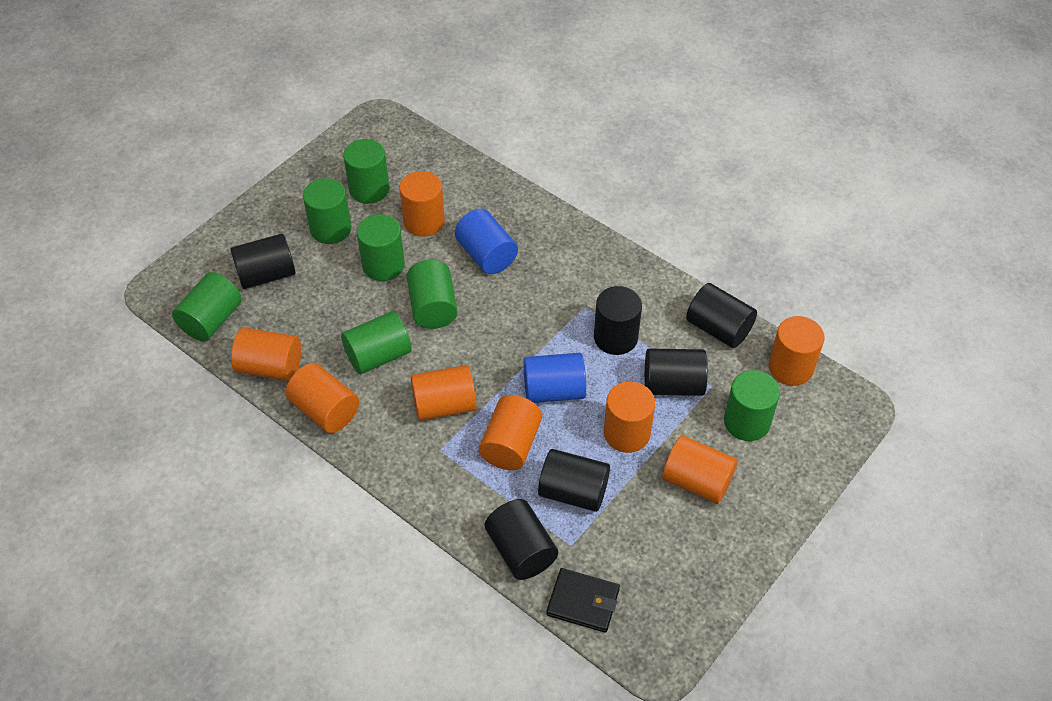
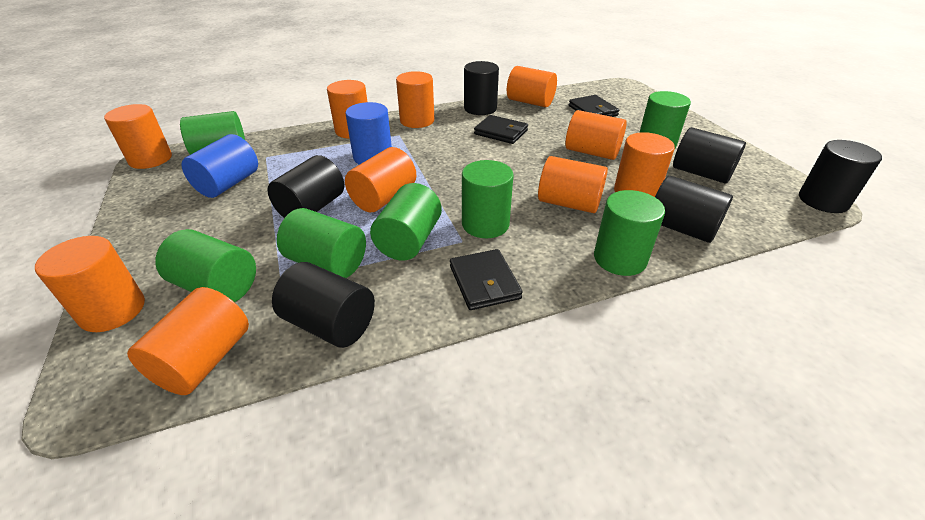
black wallet: 1 -> 3
orange cylinder: 8 -> 10

